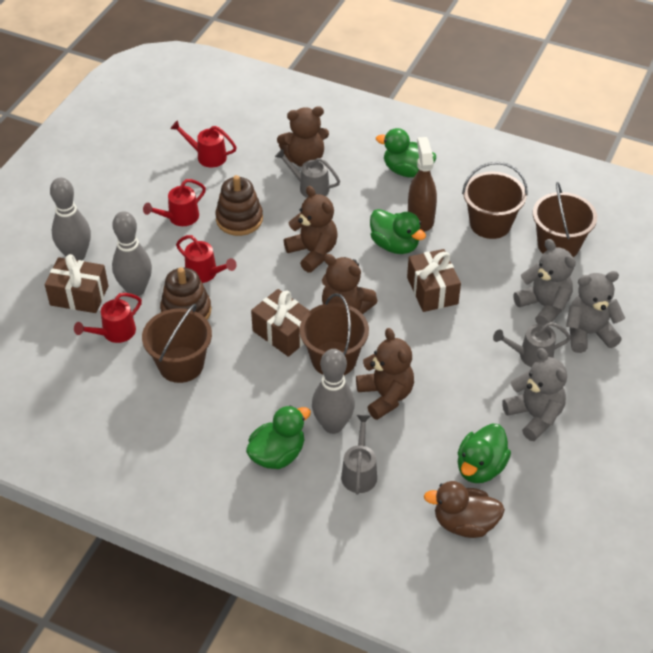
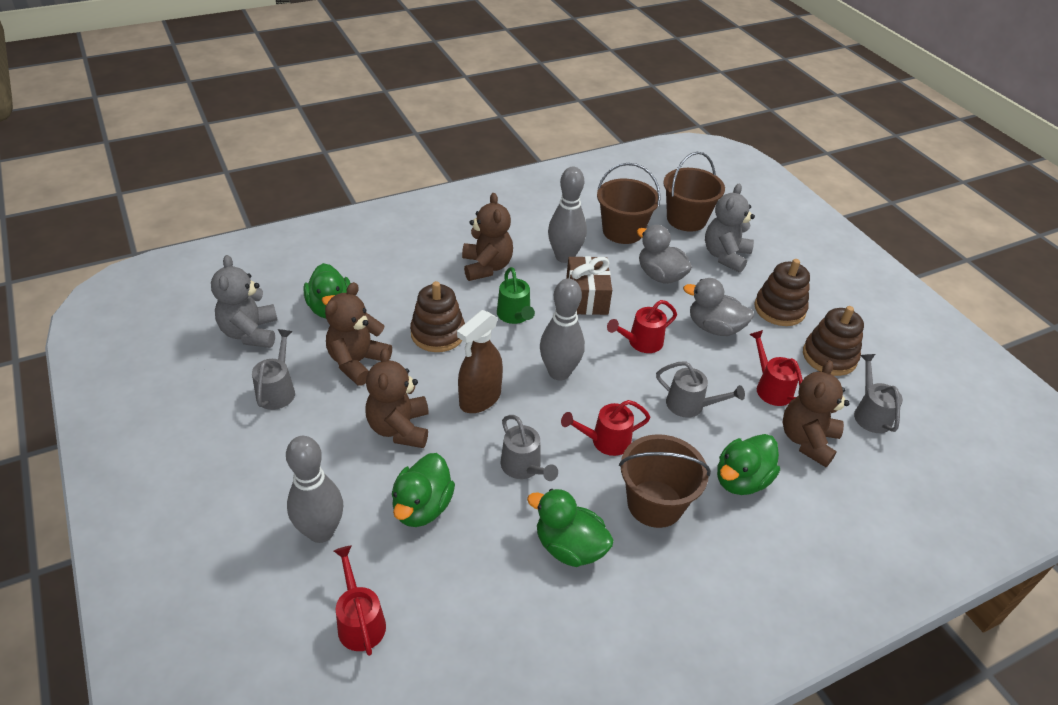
brown bucket: 4 -> 3
brown duck: 1 -> 0
brown gift: 3 -> 1
brown stacking toy: 2 -> 3
green watering can: 0 -> 1
grey duck: 0 -> 2
grey teddy bear: 3 -> 2
grey watering can: 3 -> 4

